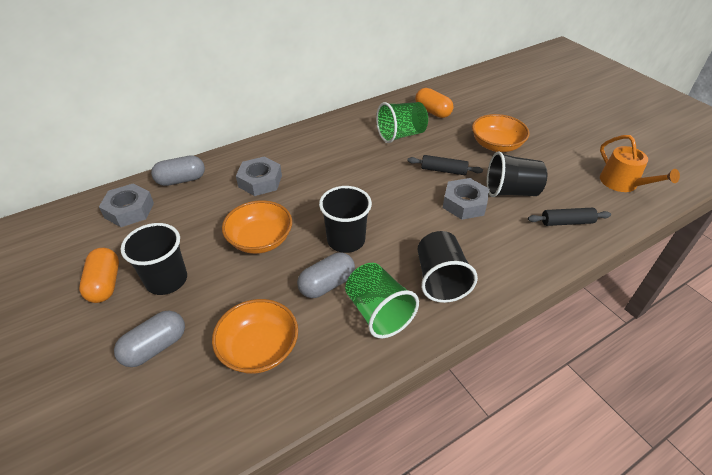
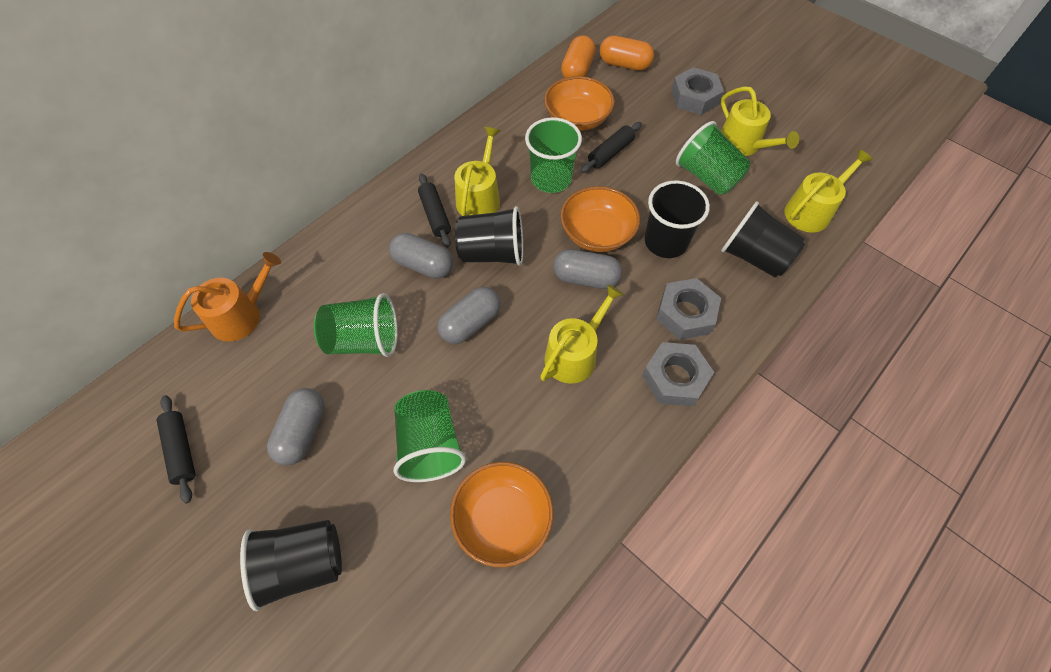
black rolling pin: 2 -> 3
green cup: 2 -> 4
grey capsule: 3 -> 4
yellow watering can: 0 -> 4

